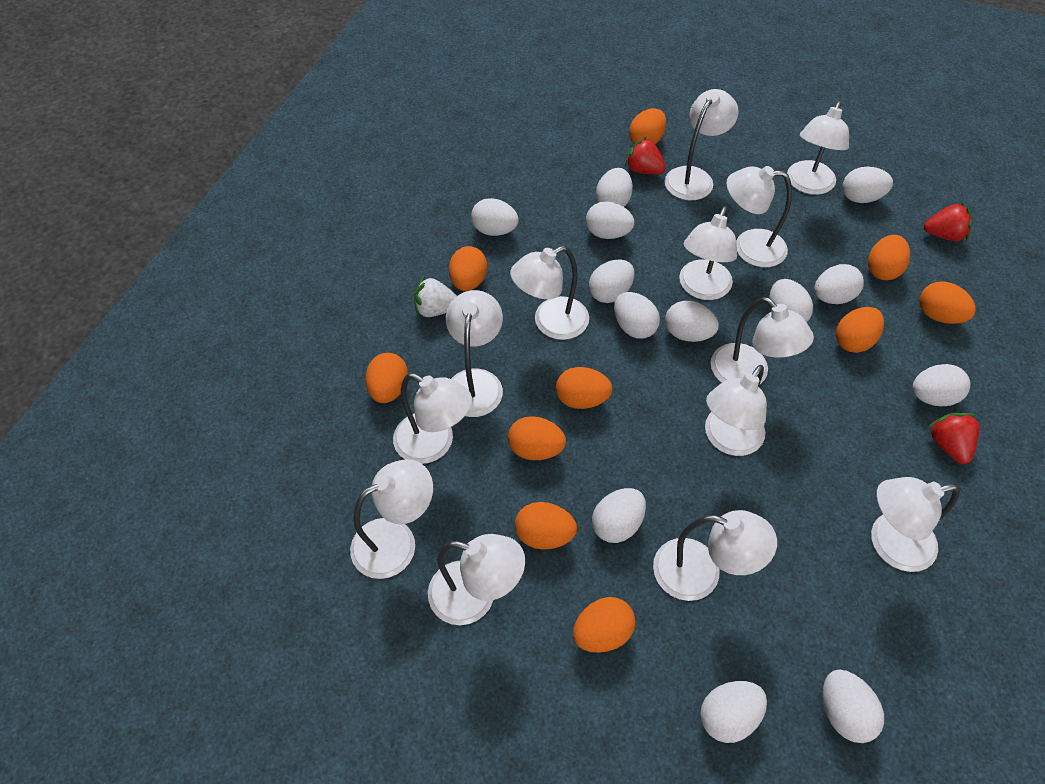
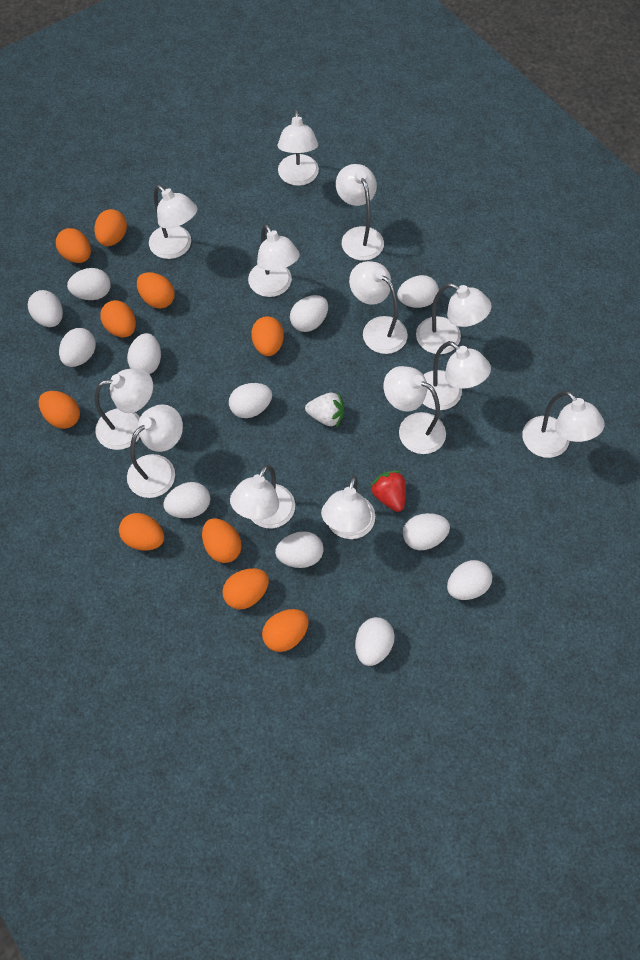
red strawberry: 3 -> 1
white egg: 13 -> 12

